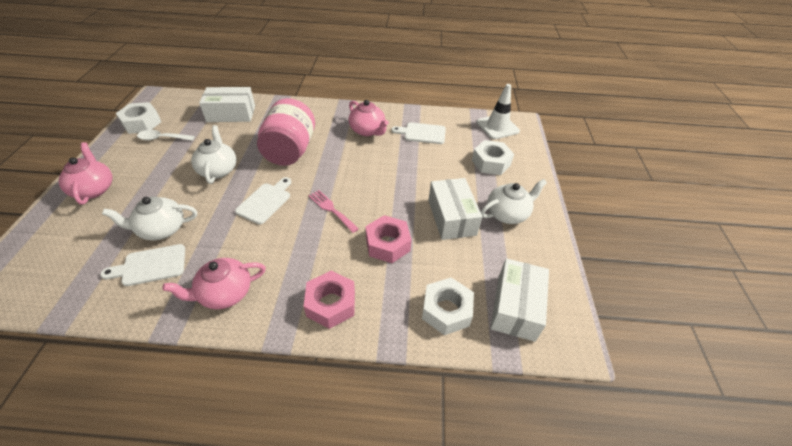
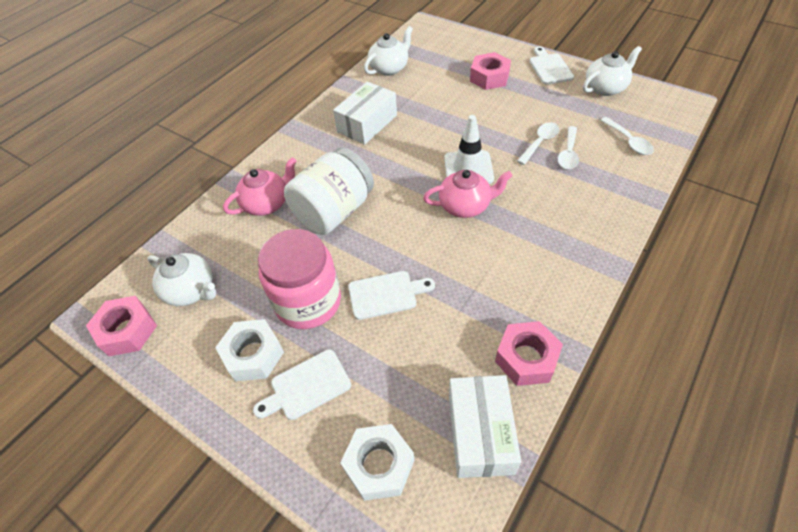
pink fork: 1 -> 0
pink nut: 2 -> 3
pink teapot: 3 -> 2
white box: 3 -> 2
white jar: 0 -> 1
white nut: 3 -> 2
white spoon: 1 -> 3

